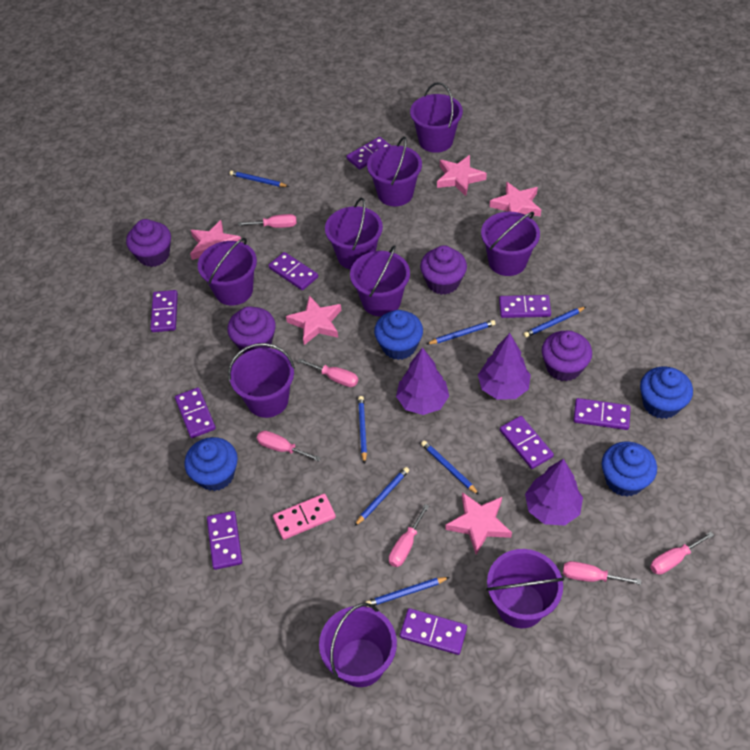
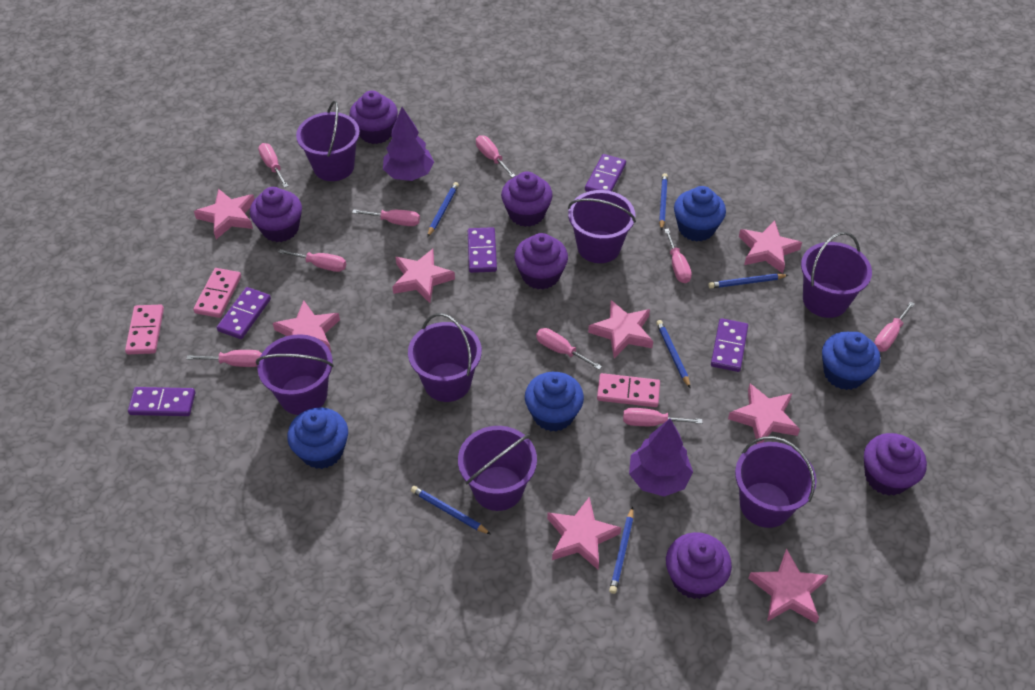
blue pencil: 7 -> 6
pink domino: 1 -> 3
pink screwdriver: 6 -> 9
pink star: 5 -> 8
purple bucket: 9 -> 7
purple cupcake: 4 -> 6
purple domino: 9 -> 5
purple tree: 3 -> 2

